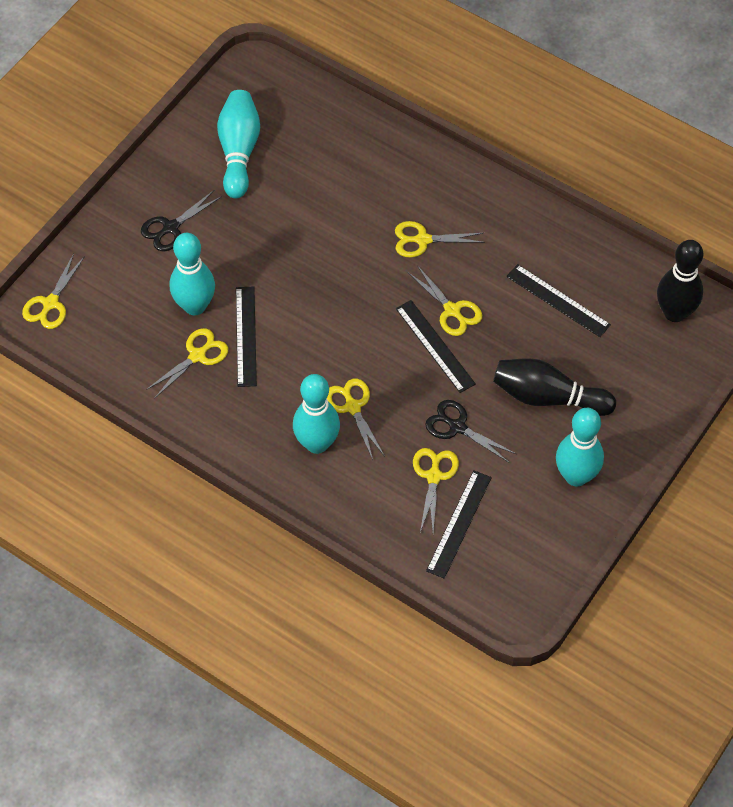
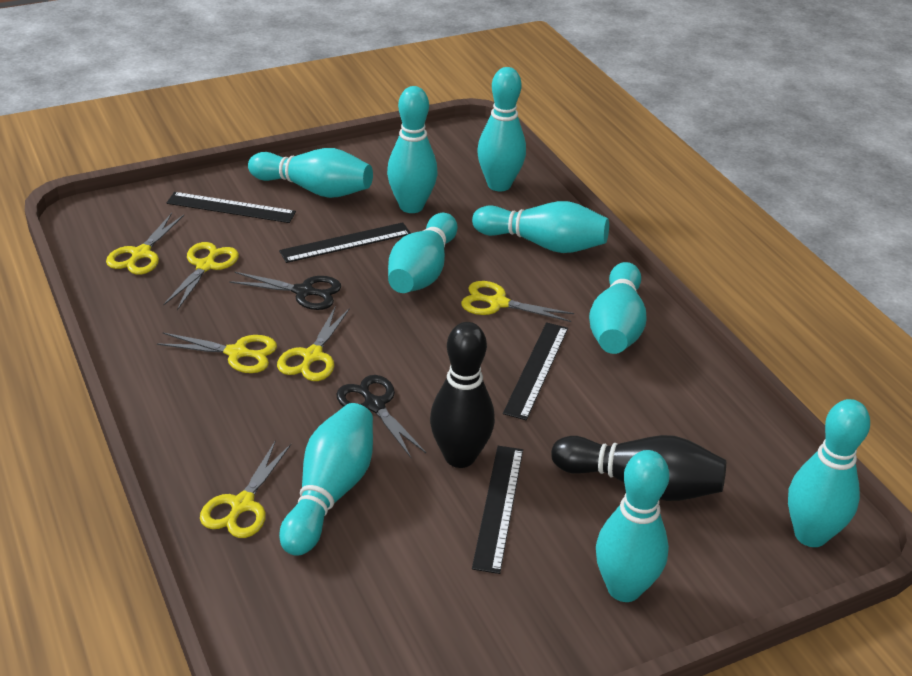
turquoise bowling pin: 4 -> 9

